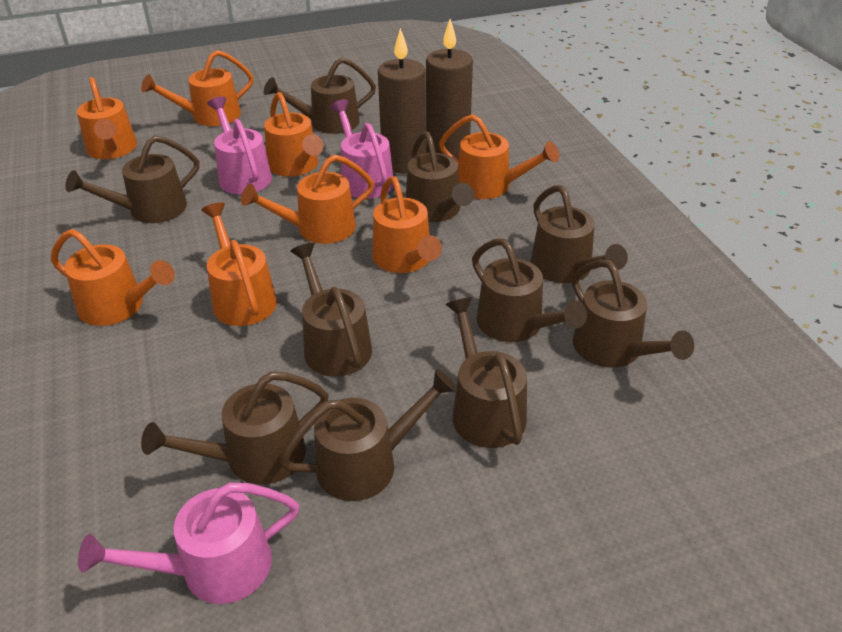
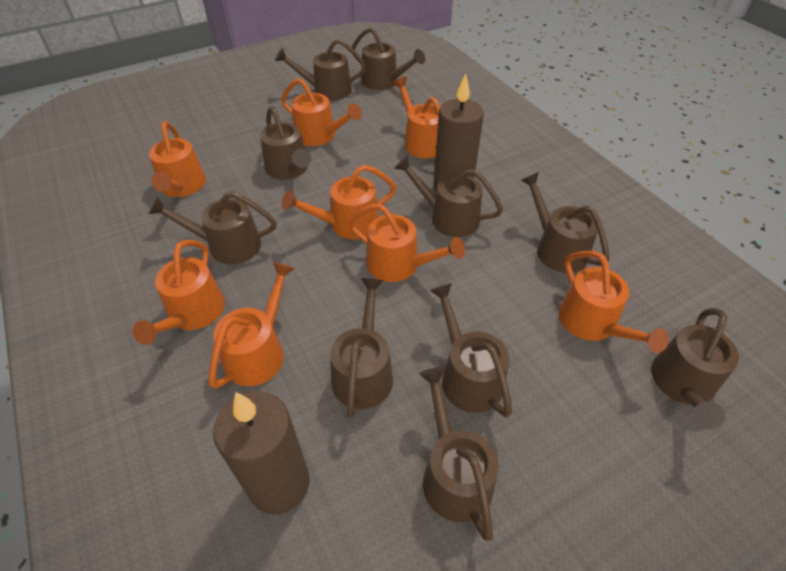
pink watering can: 3 -> 0

